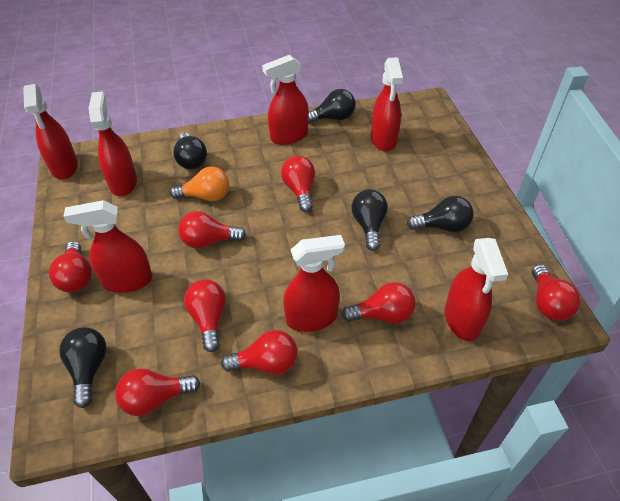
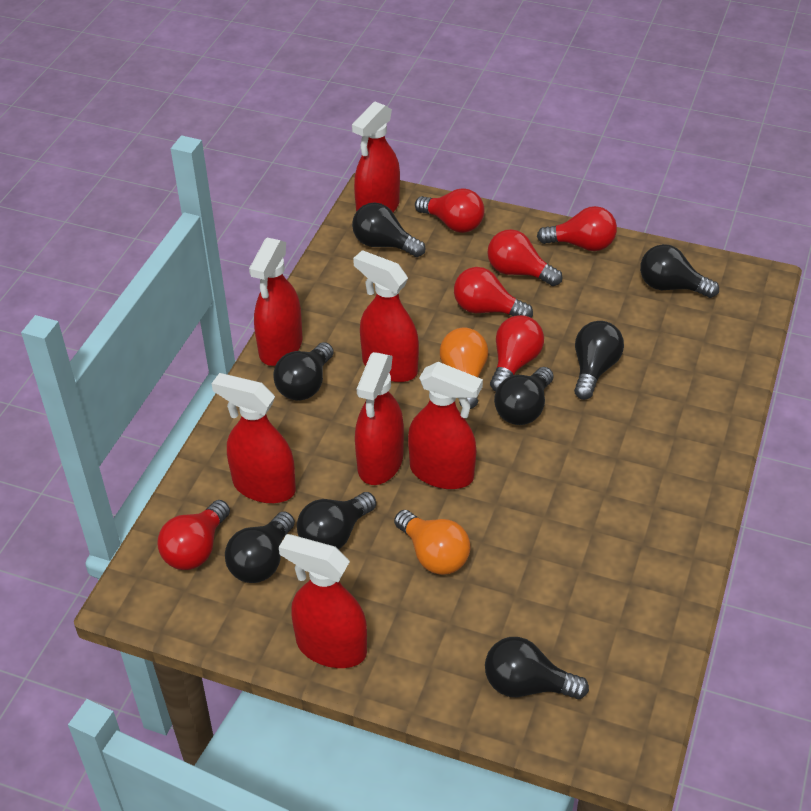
black light bulb: 5 -> 8
orange light bulb: 1 -> 2
red light bulb: 8 -> 6

